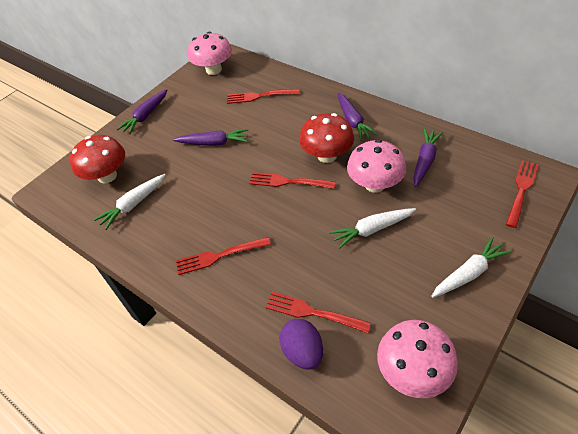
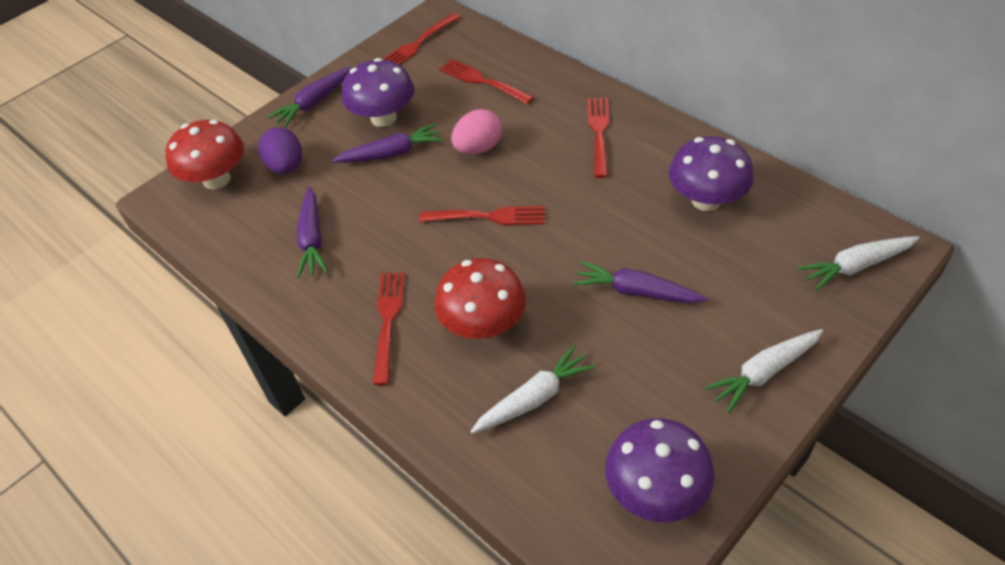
pink egg: 0 -> 1
pink mushroom: 3 -> 0
purple mushroom: 0 -> 3

